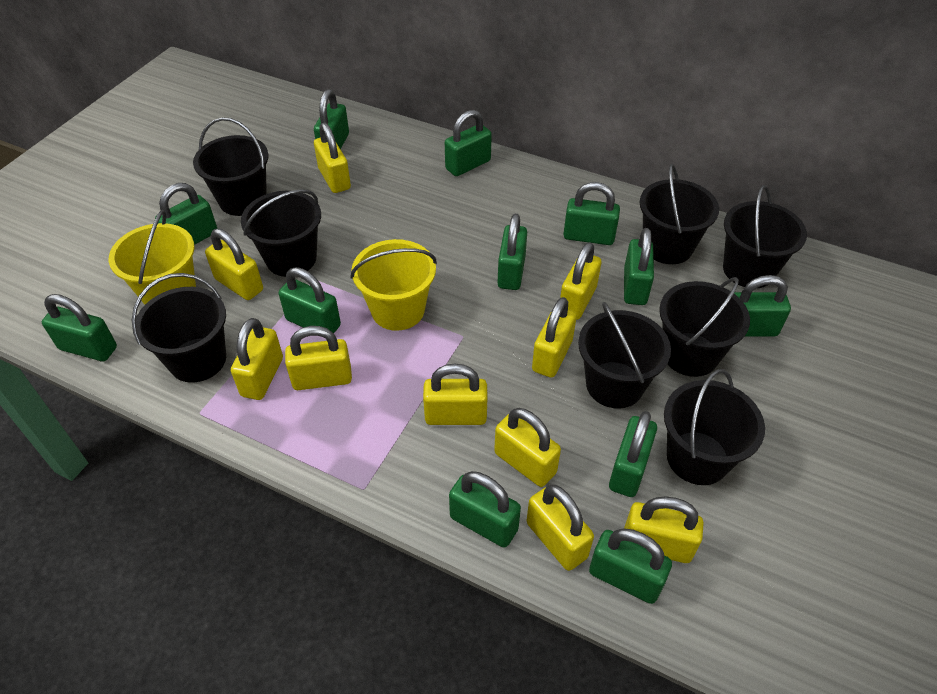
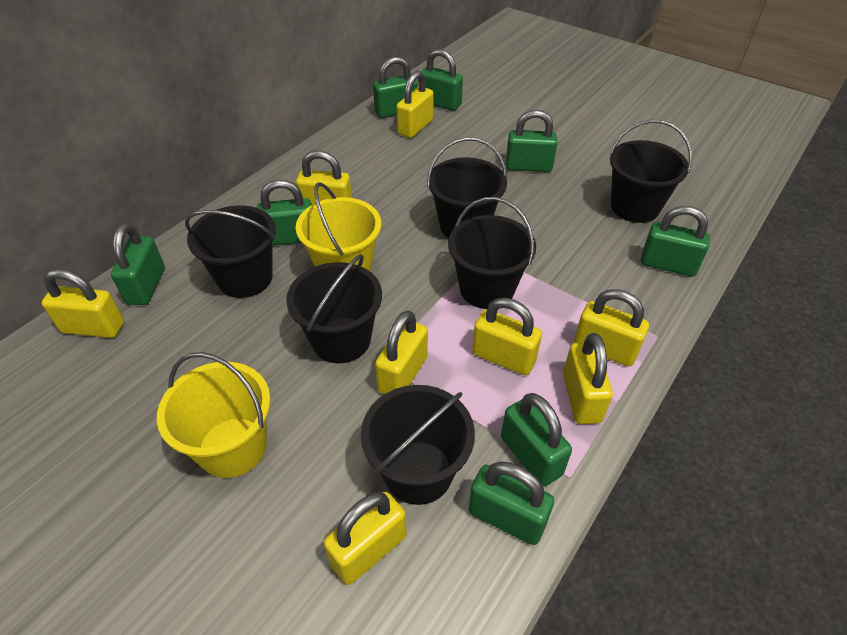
black bucket: 8 -> 6
green padlock: 12 -> 8
yellow padlock: 10 -> 8

